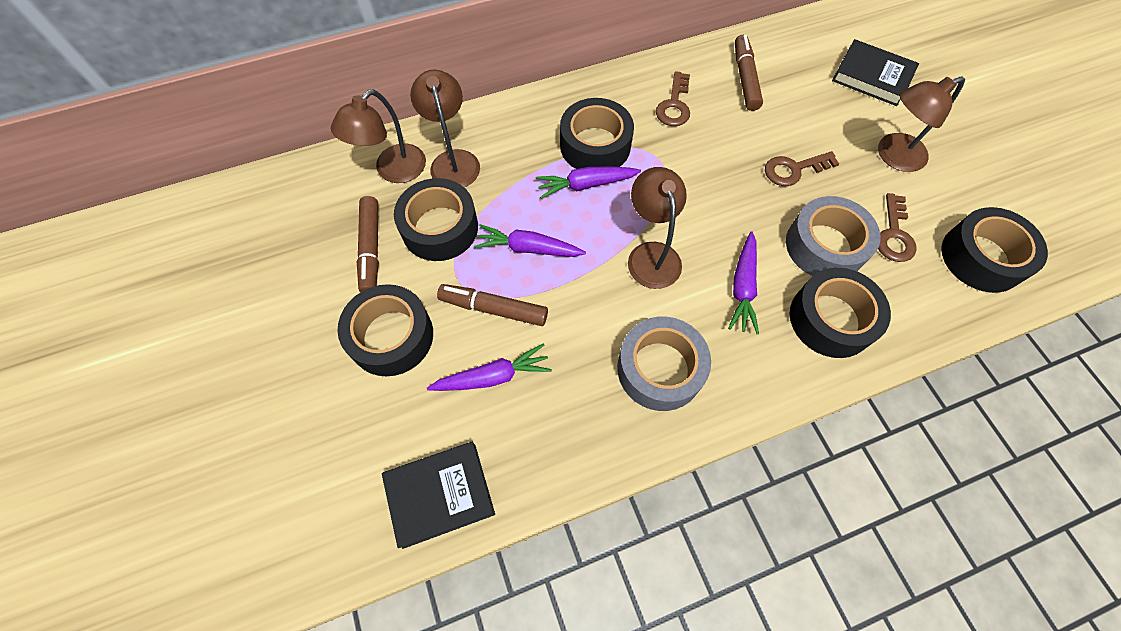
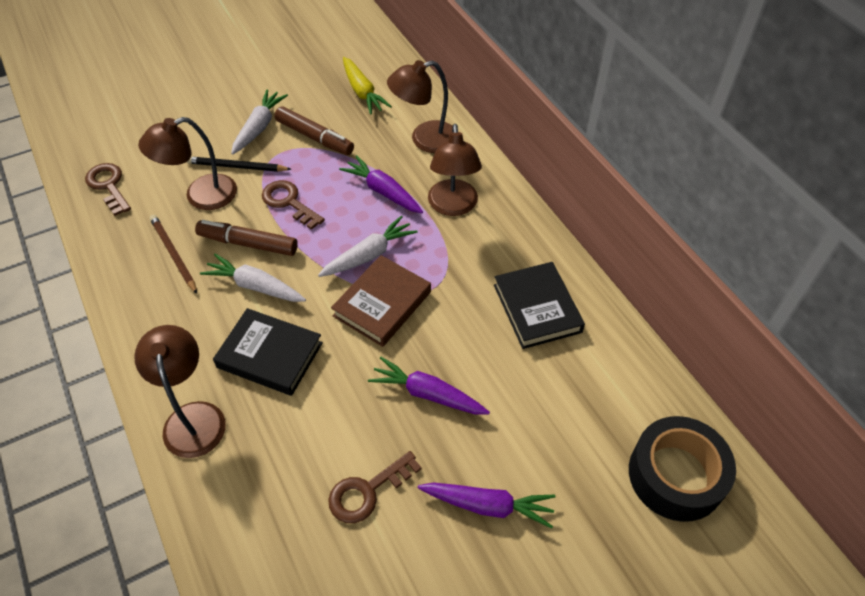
black pencil: 0 -> 1
black tape: 5 -> 1
brown book: 0 -> 1
brown marker: 3 -> 2
brown pencil: 0 -> 1
grey tape: 2 -> 0
purple carrot: 4 -> 3
white carrot: 0 -> 3
yellow carrot: 0 -> 1

